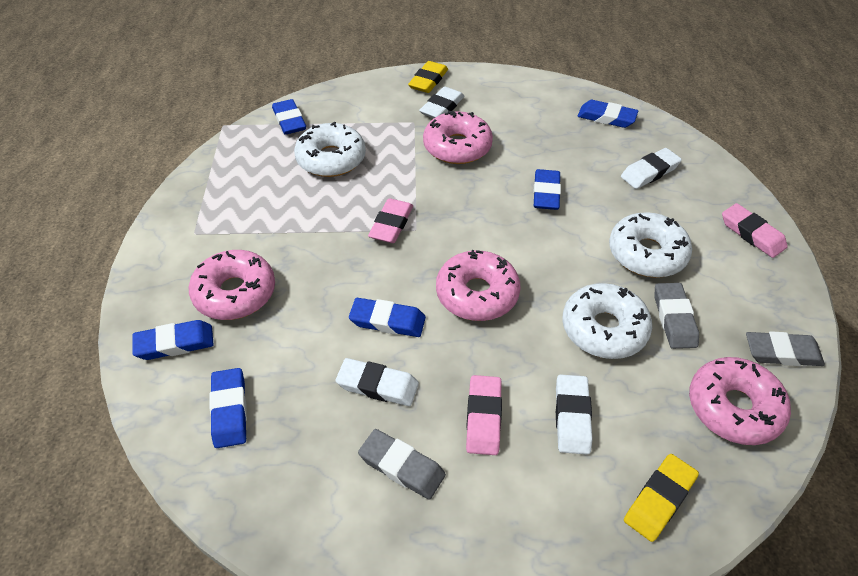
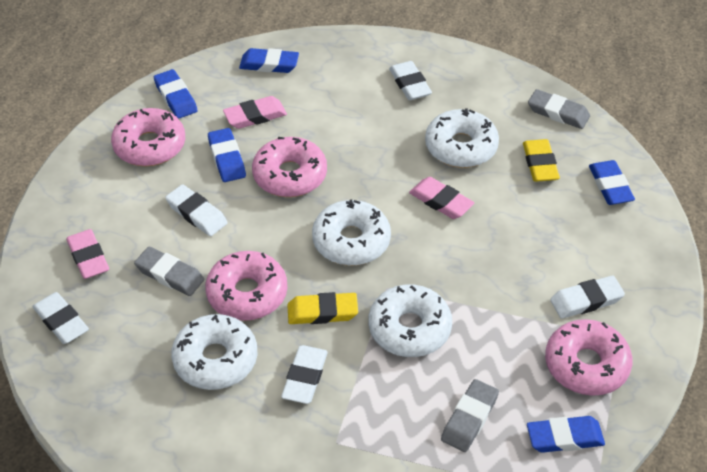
blue eraser: 6 -> 5
white donut: 3 -> 4
white eraser: 4 -> 5

